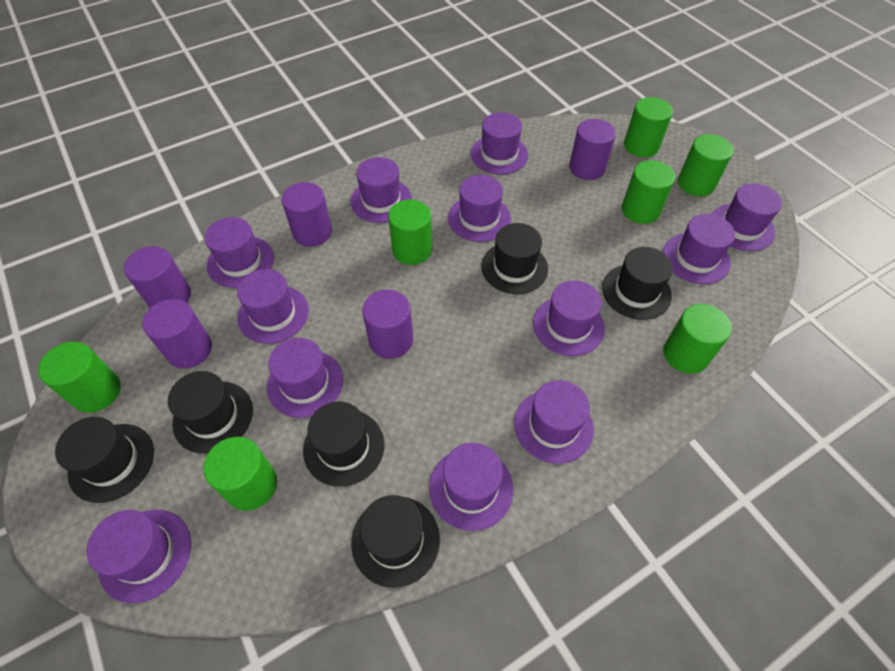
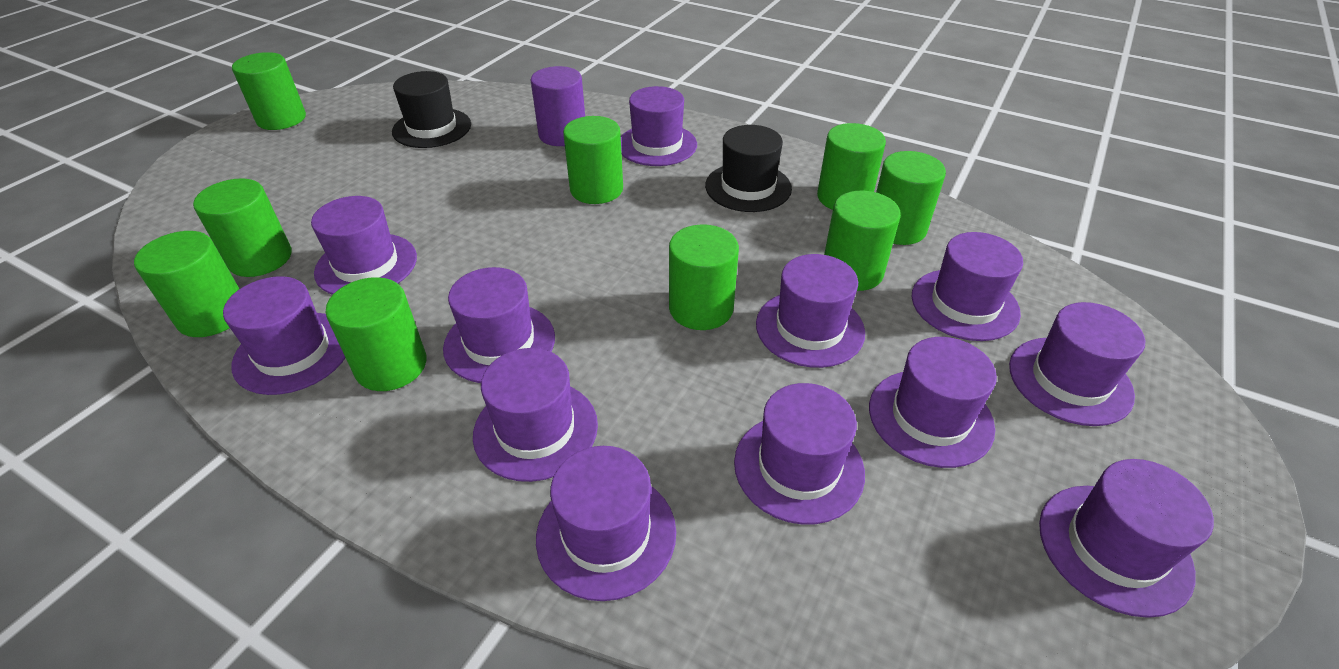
black hat: 6 -> 2
green cylinder: 7 -> 9
purple cylinder: 5 -> 1

